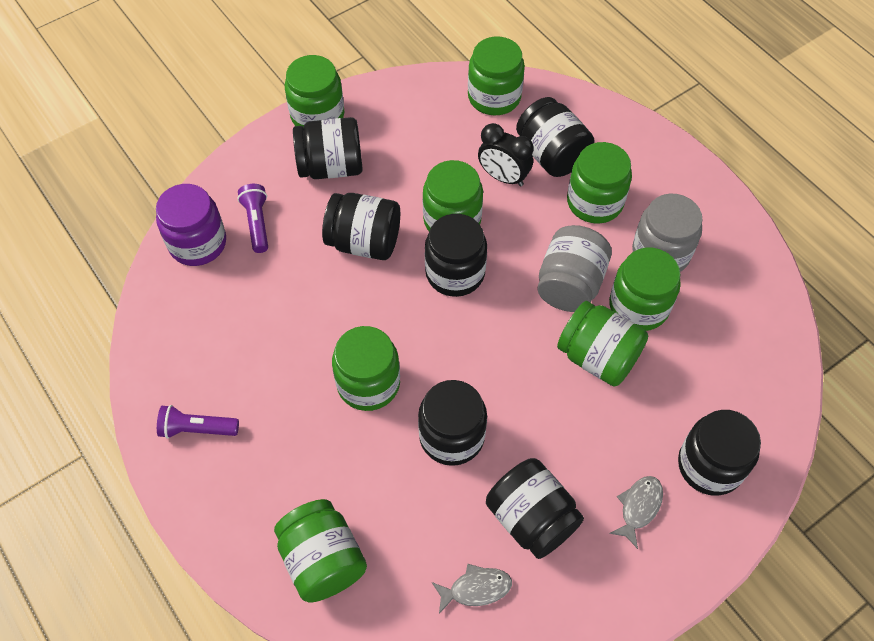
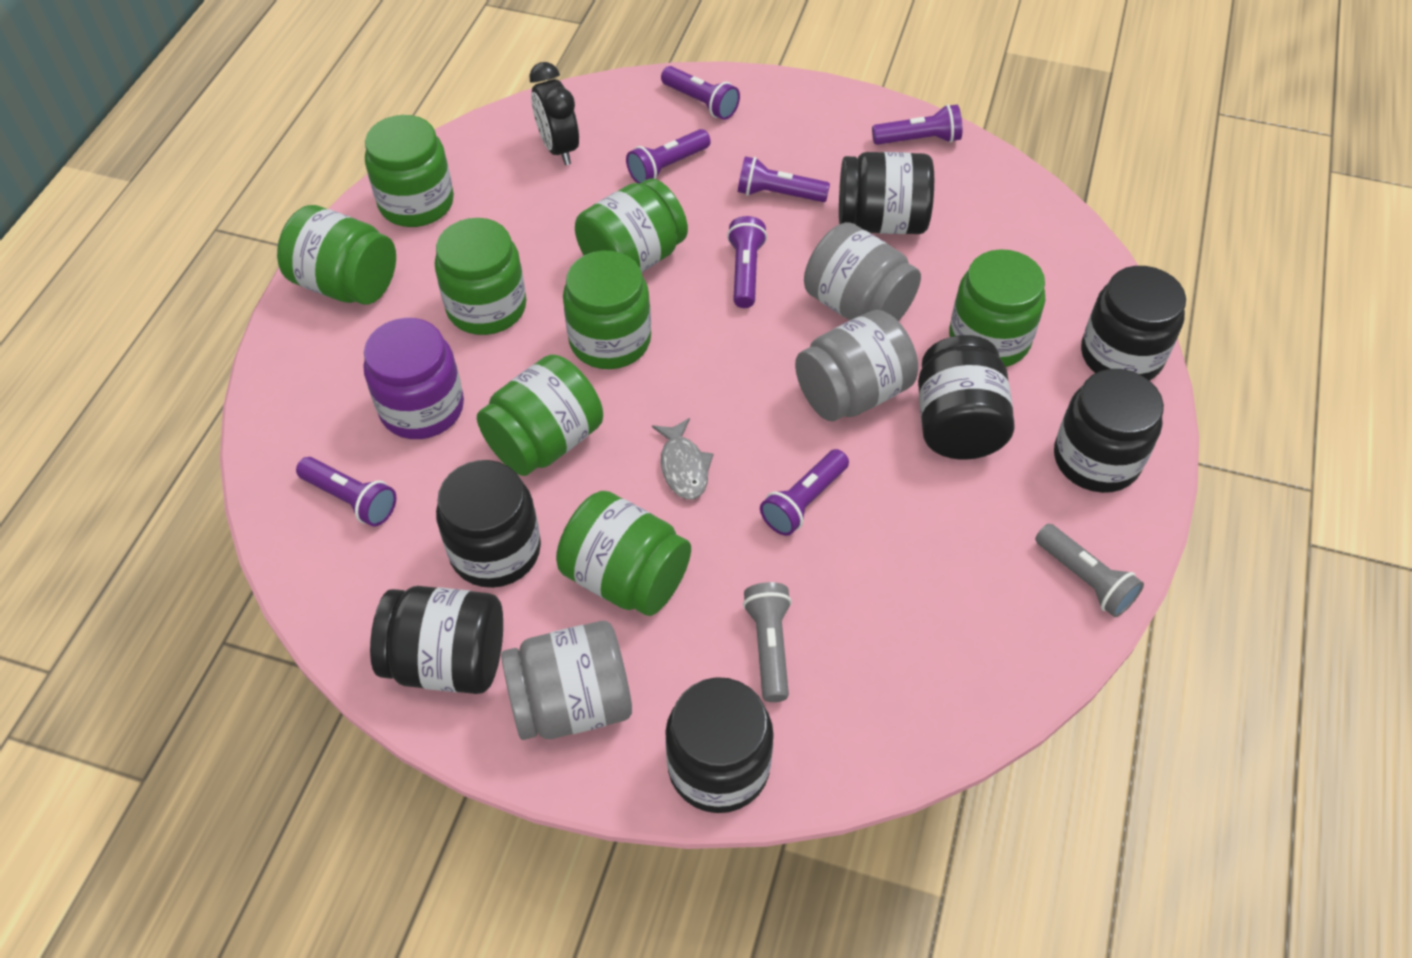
grey fish: 2 -> 1
grey flashlight: 0 -> 2
grey jar: 2 -> 3
purple flashlight: 2 -> 7

